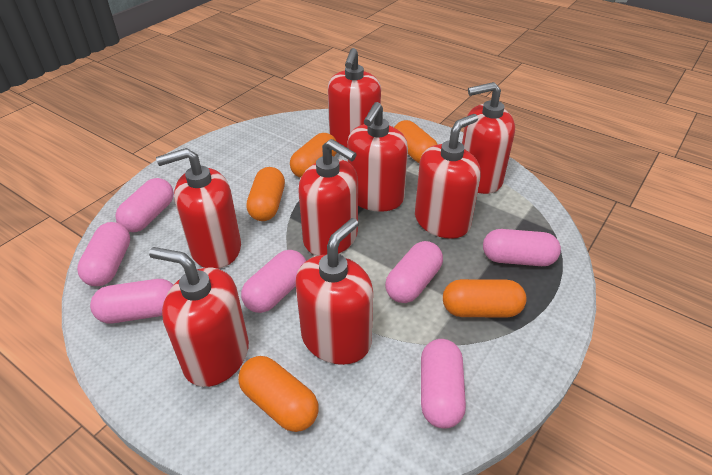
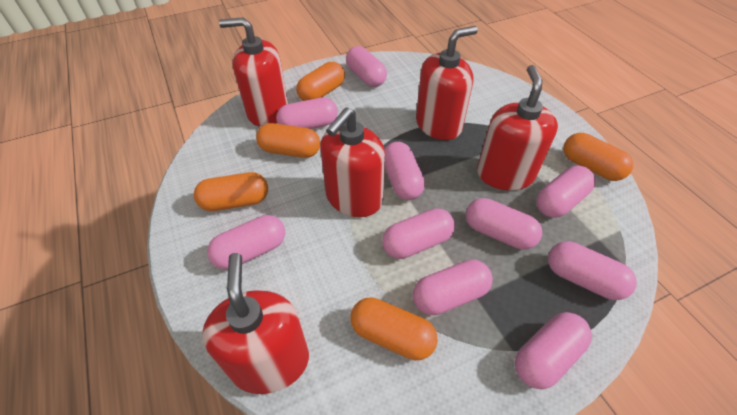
pink capsule: 7 -> 10
red soap dispenser: 8 -> 5

